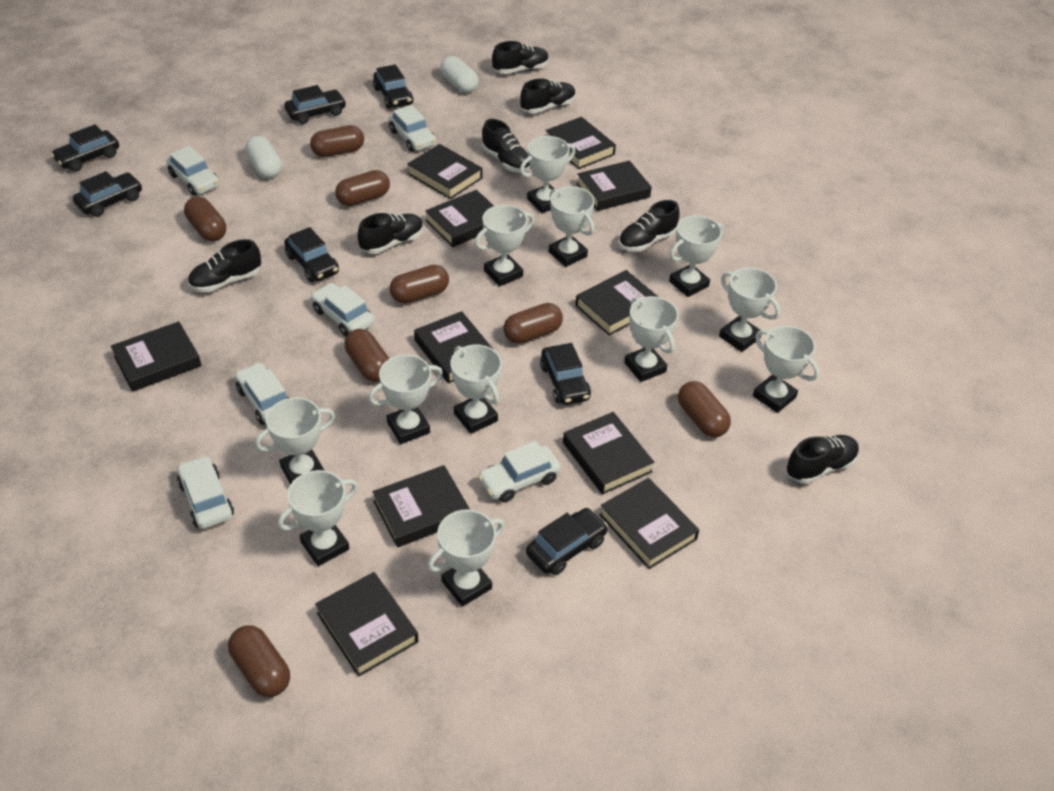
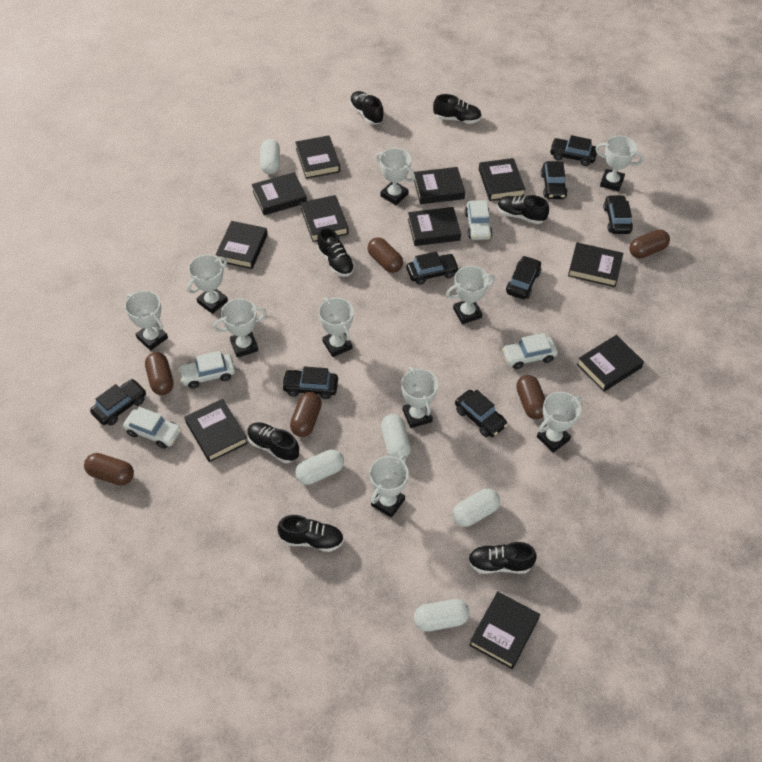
black car: 7 -> 8
brown capsule: 8 -> 6
white capsule: 2 -> 5
white car: 6 -> 4
white trophy: 12 -> 10

